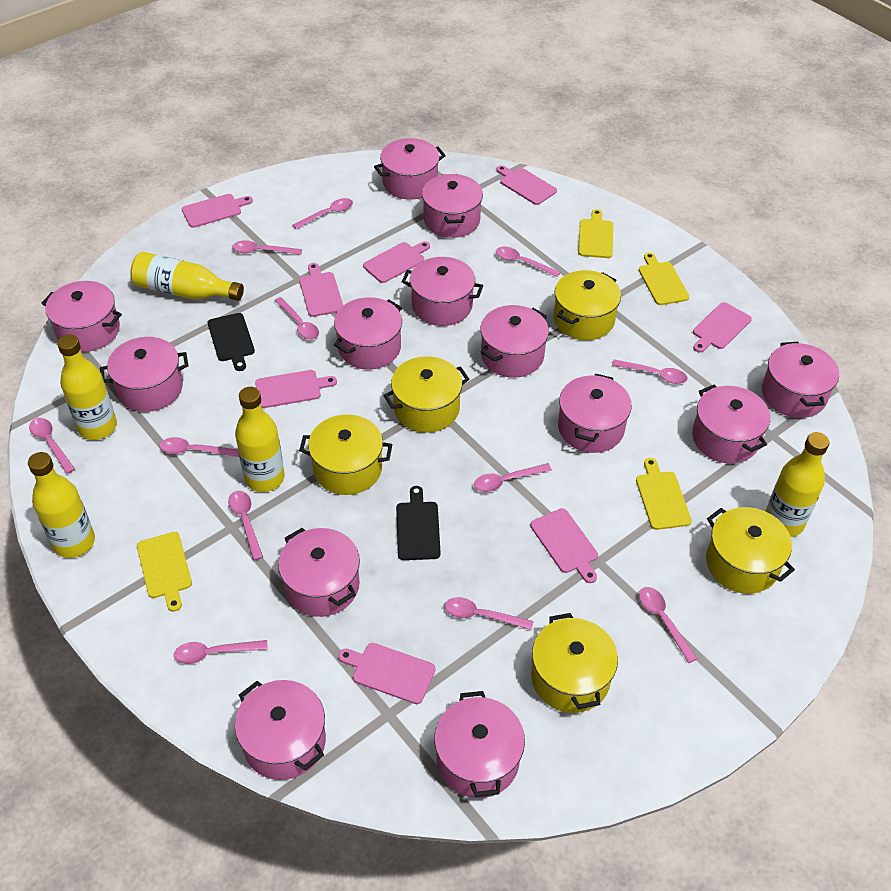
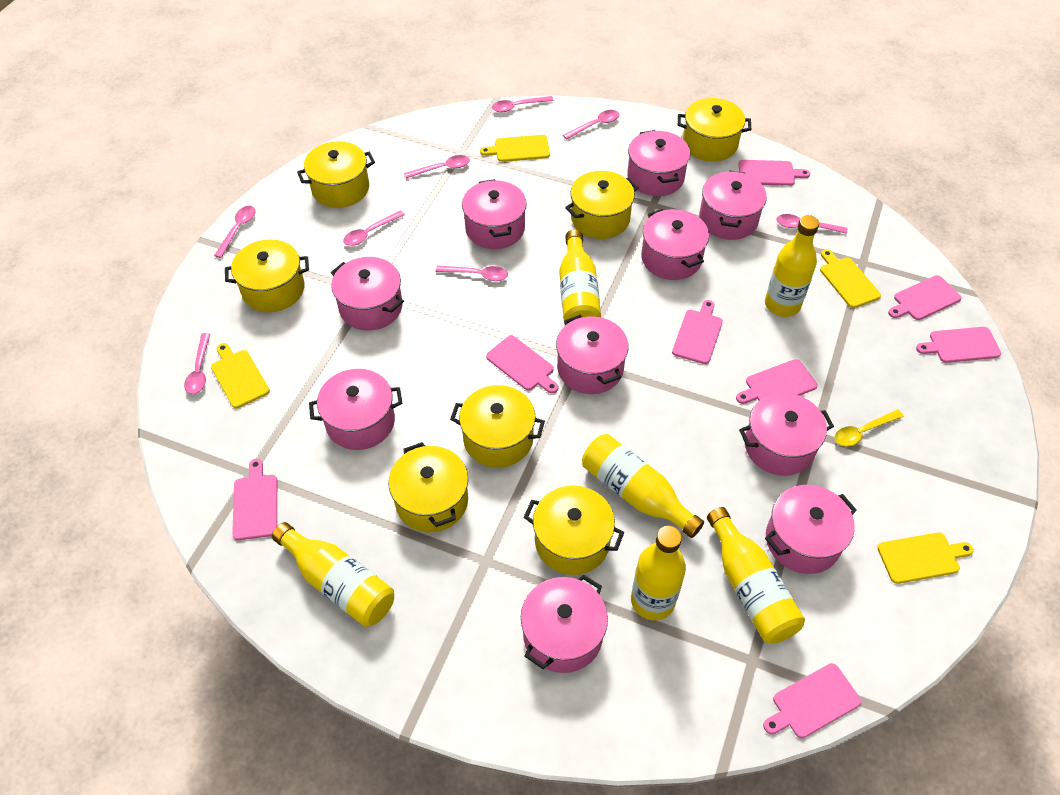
black cutting board: 2 -> 0
pink pot: 13 -> 10
pink spoon: 12 -> 8
yellow bottle: 5 -> 6
yellow pot: 5 -> 7
yellow spoon: 0 -> 1

